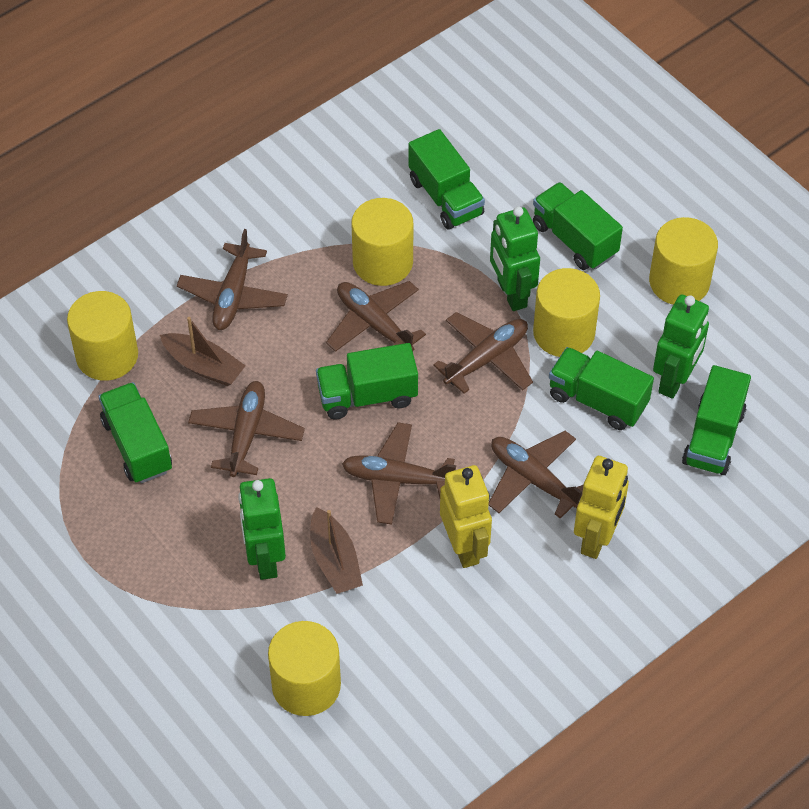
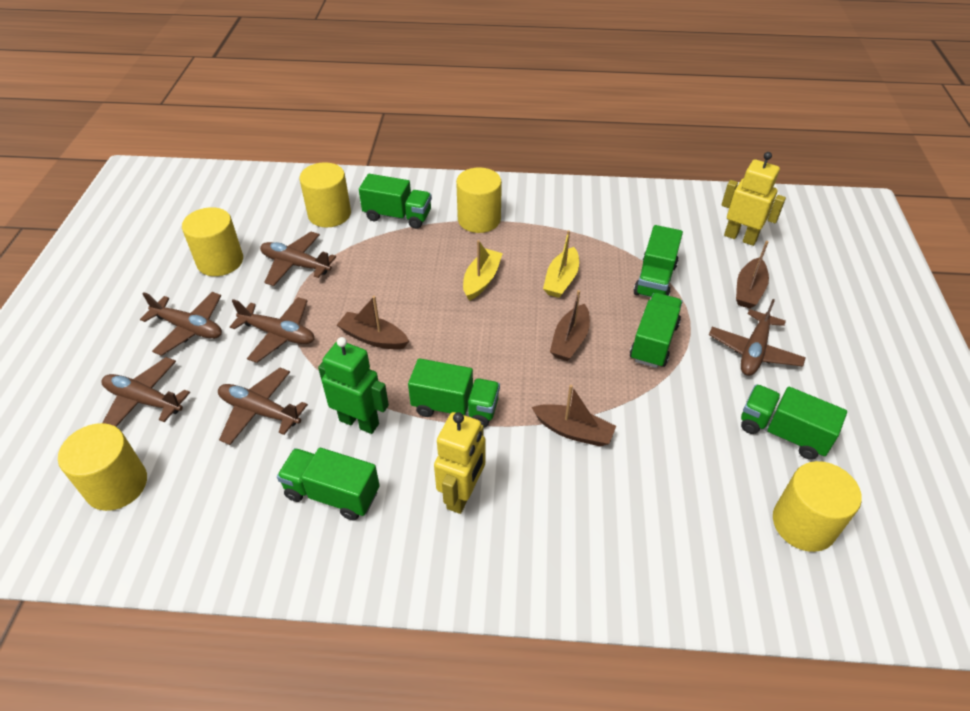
brown boat: 2 -> 4
green robot: 3 -> 1
yellow boat: 0 -> 2

